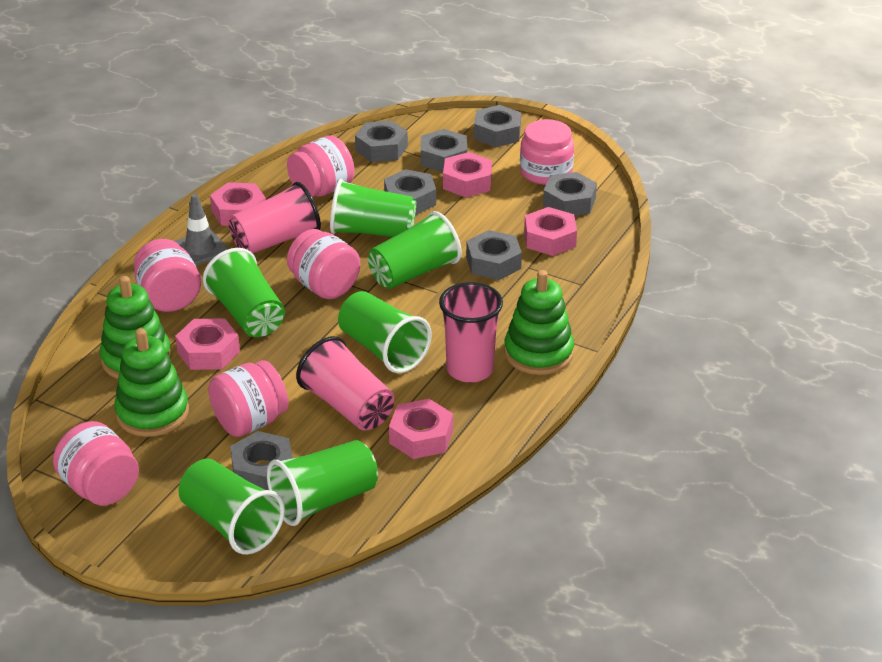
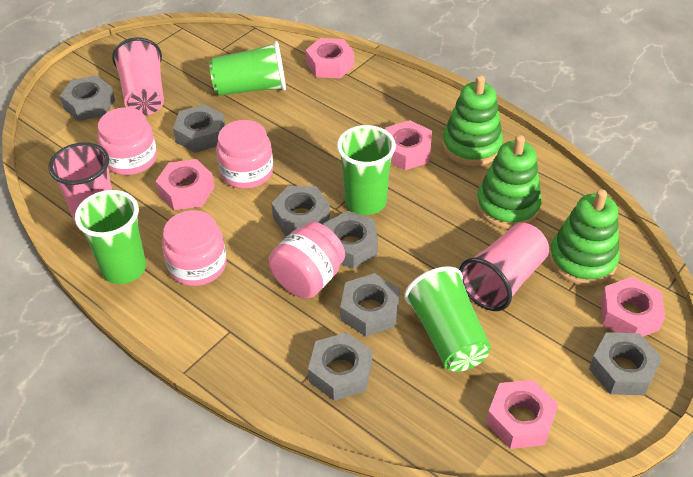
green cup: 6 -> 4
grey traffic cone: 1 -> 0
pink jar: 6 -> 4

